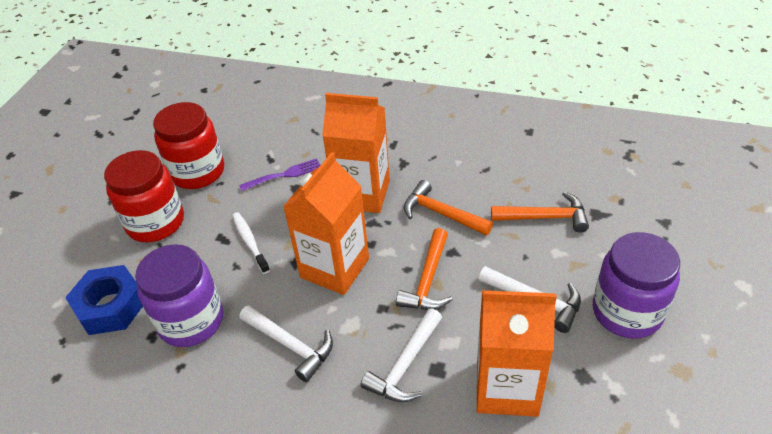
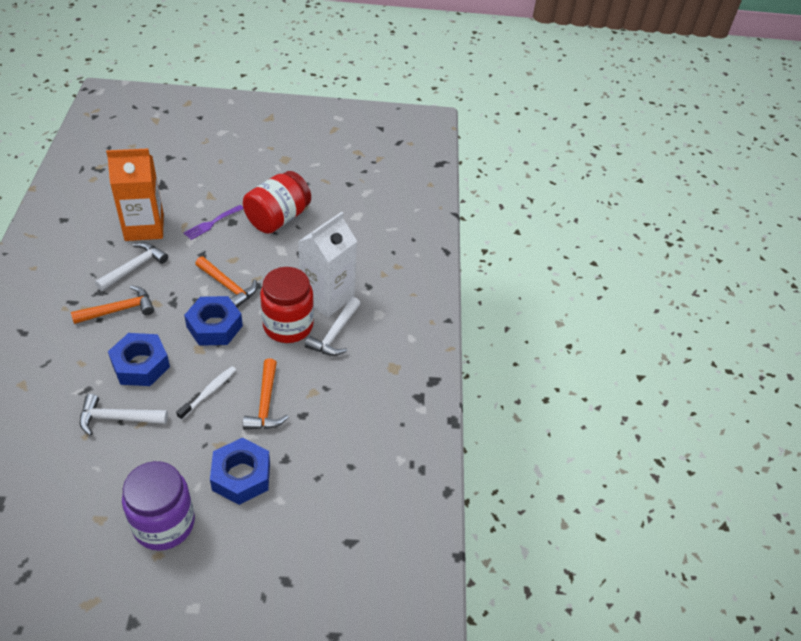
blue nut: 1 -> 3
orange carton: 3 -> 1
purple jar: 2 -> 1
white carton: 0 -> 1

